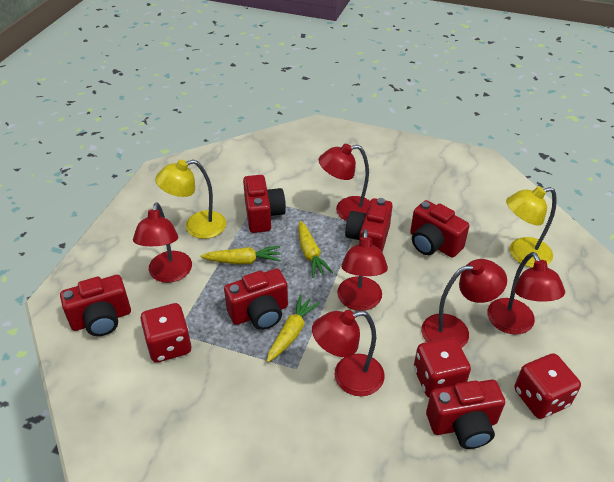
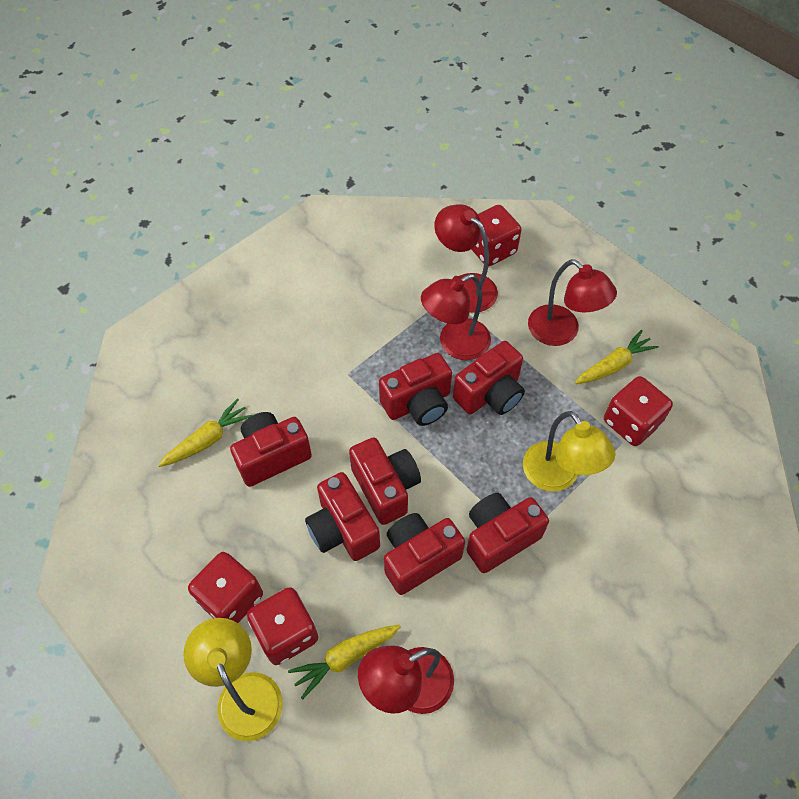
red camera: 6 -> 7
red dice: 3 -> 4
red lamp: 6 -> 4

